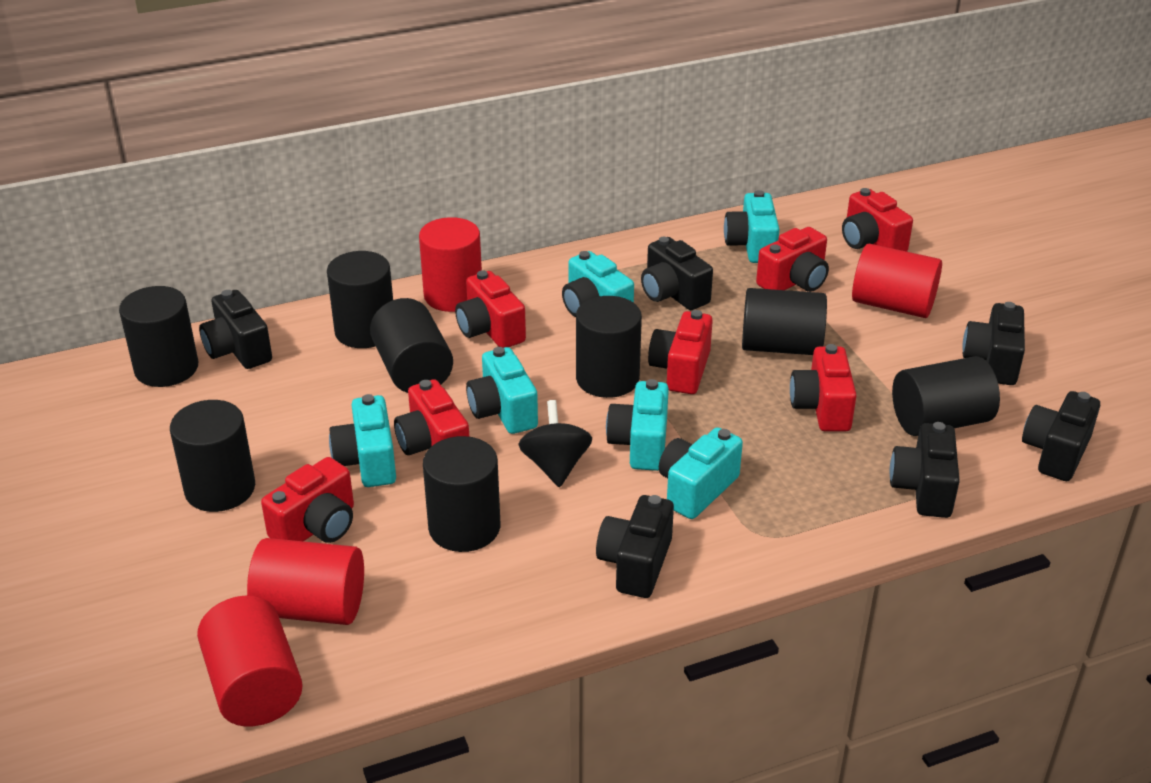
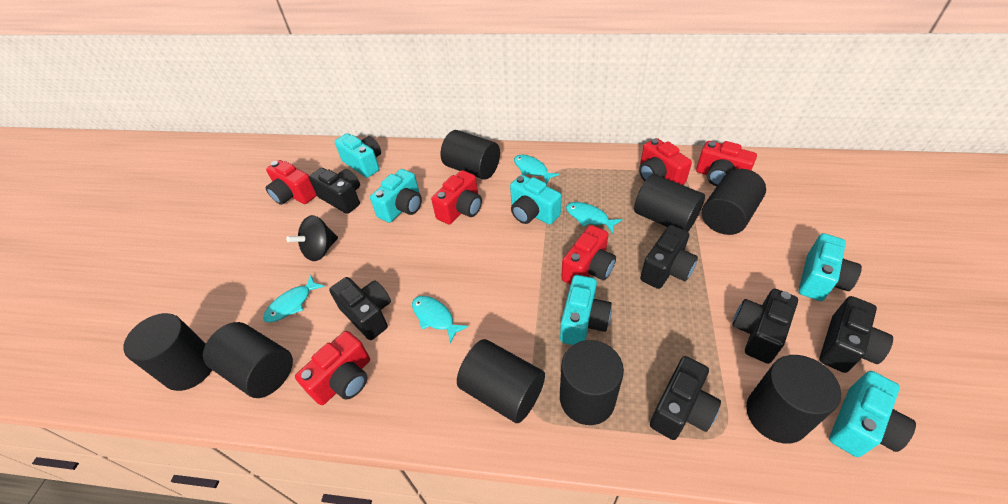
red camera: 7 -> 6
red cylinder: 4 -> 0
turquoise fish: 0 -> 4

